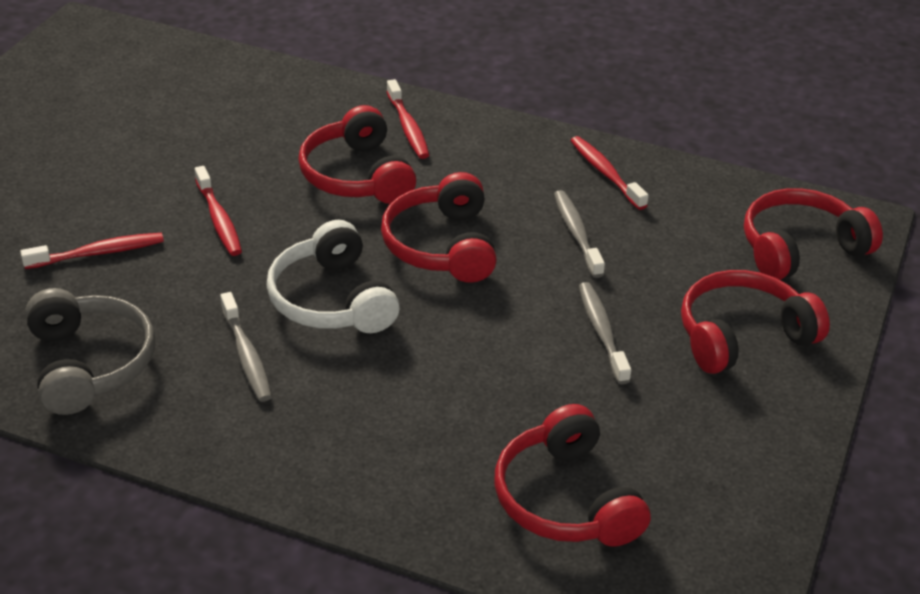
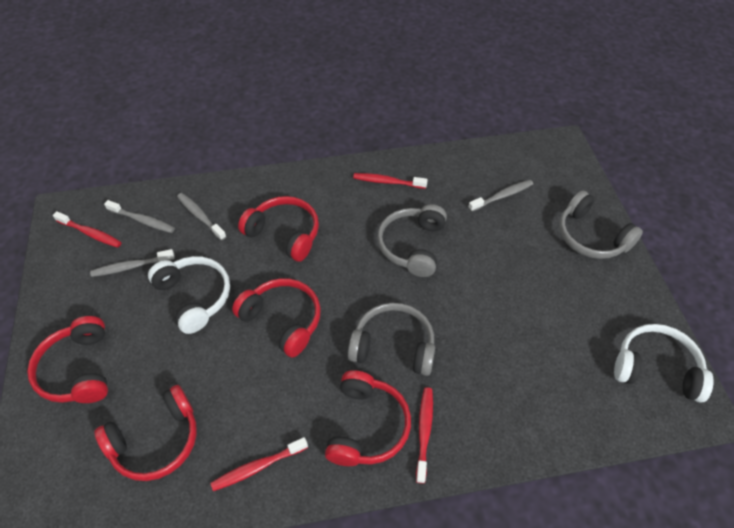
grey headphones: 1 -> 3
grey toothbrush: 3 -> 4
white headphones: 1 -> 2

